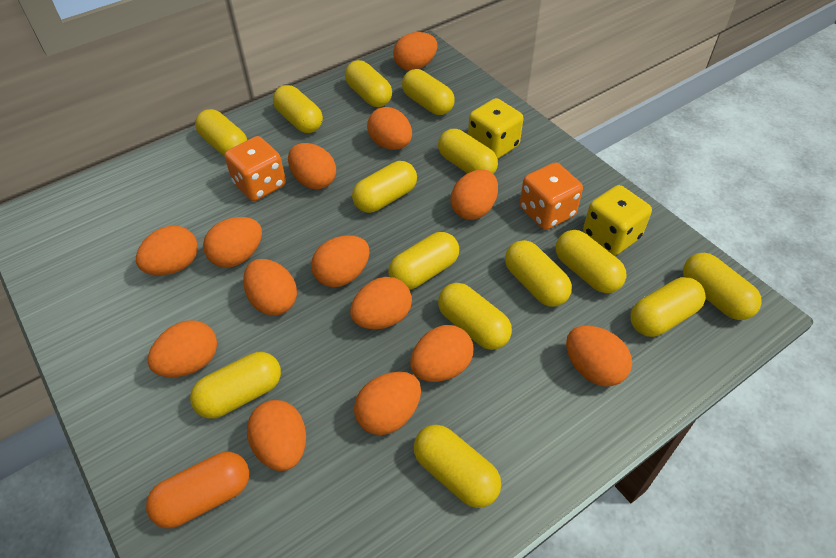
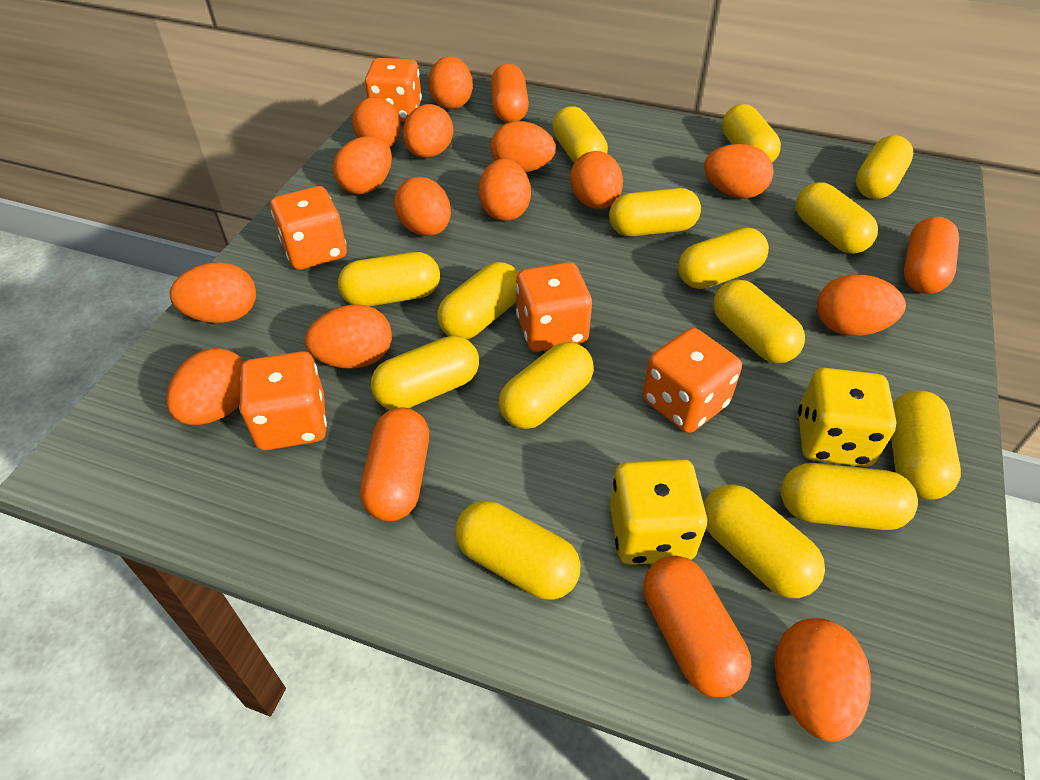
orange capsule: 1 -> 4
orange dice: 2 -> 5
yellow capsule: 14 -> 15

